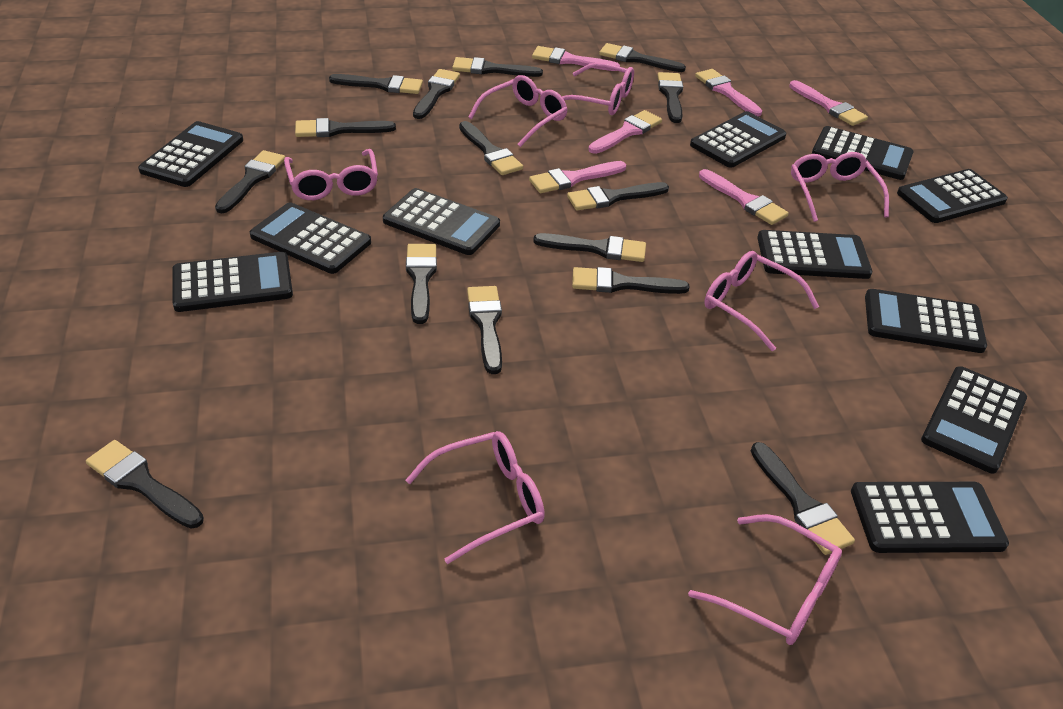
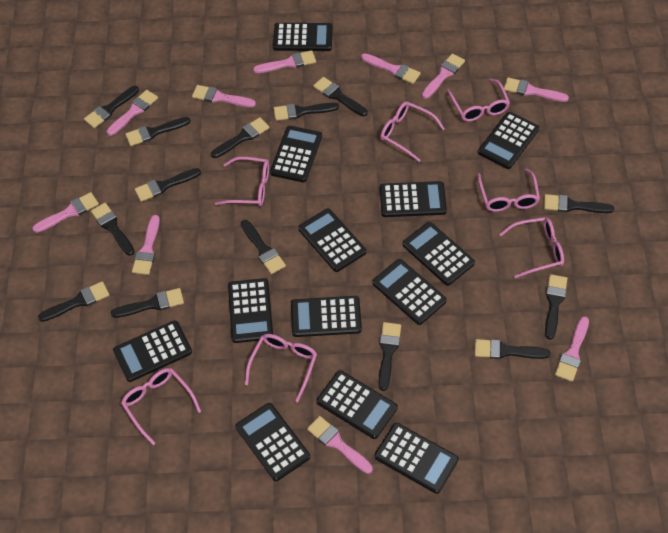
black brush: 15 -> 14
black calculator: 11 -> 13
pink brush: 6 -> 10

